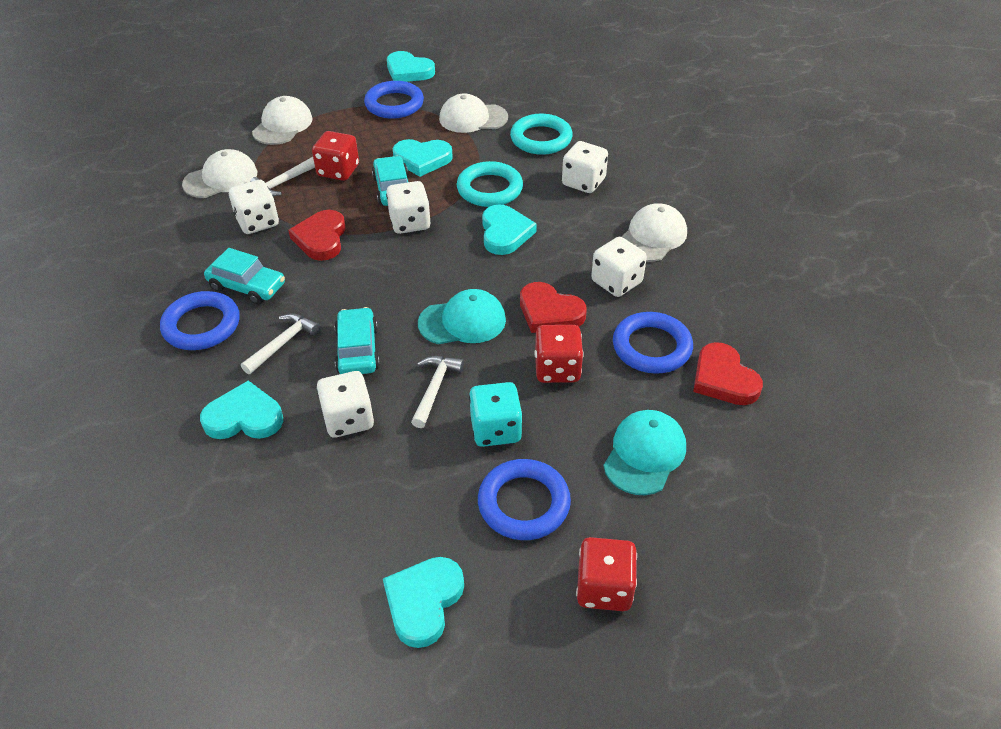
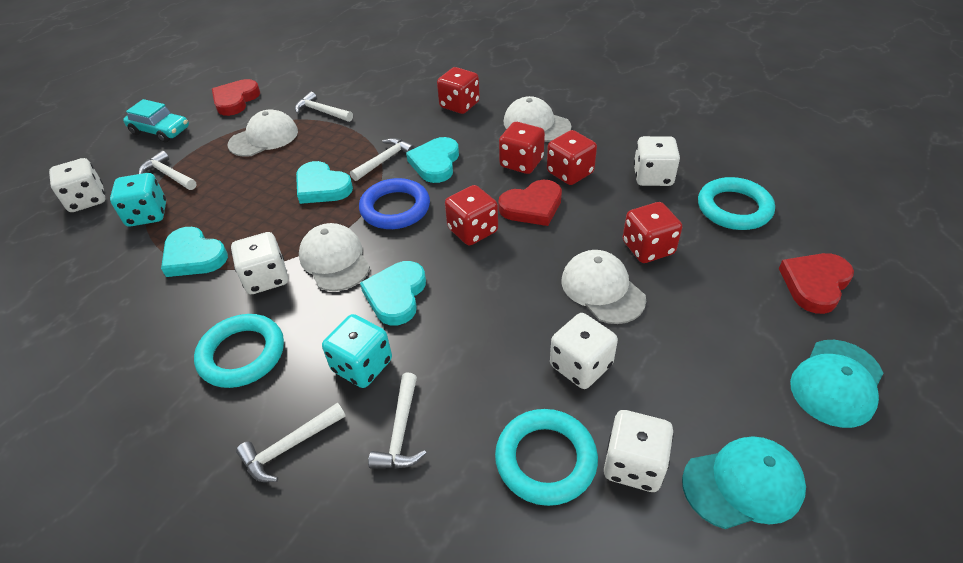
blue ring: 4 -> 1
red dice: 3 -> 5
turquoise car: 3 -> 1
turquoise dice: 1 -> 2
turquoise heart: 5 -> 4
turquoise ring: 2 -> 3
white hammer: 3 -> 5

